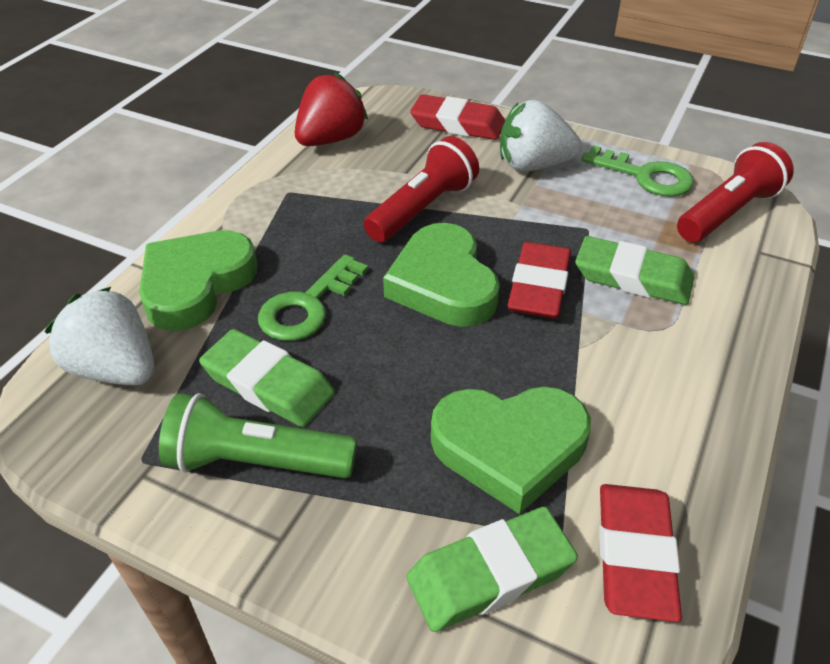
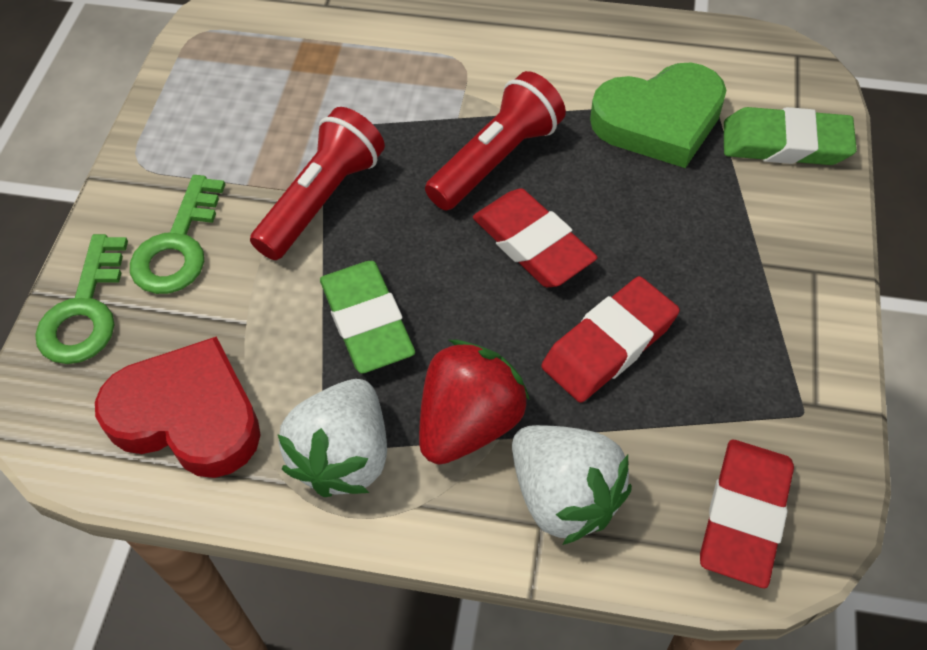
green eraser: 3 -> 2
green flashlight: 1 -> 0
green heart: 3 -> 1
red heart: 0 -> 1

